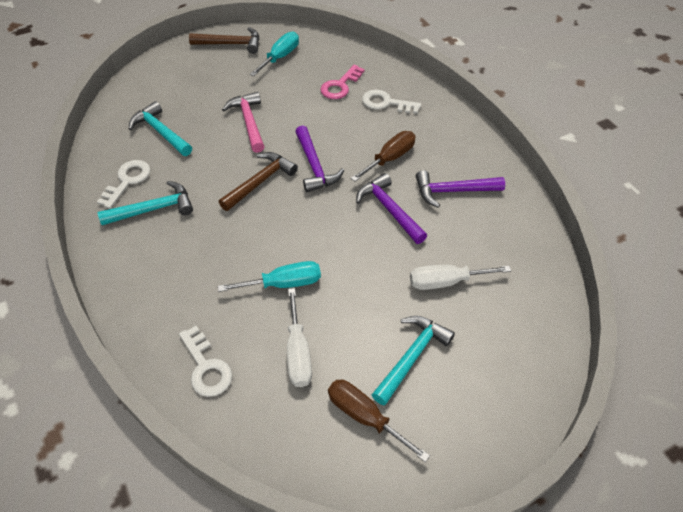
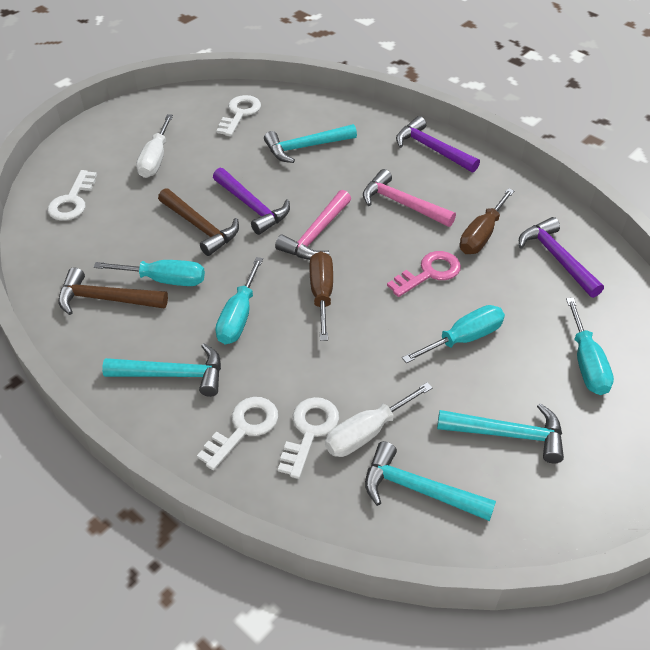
pink hammer: 1 -> 2
turquoise hammer: 3 -> 4
turquoise screwdriver: 2 -> 4
white key: 3 -> 4

